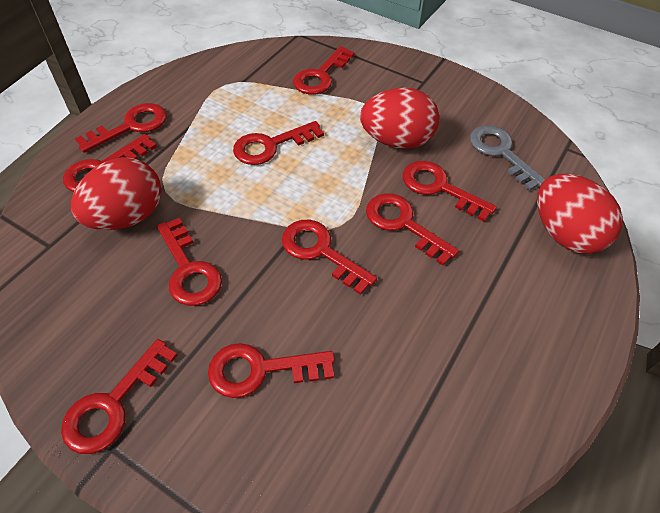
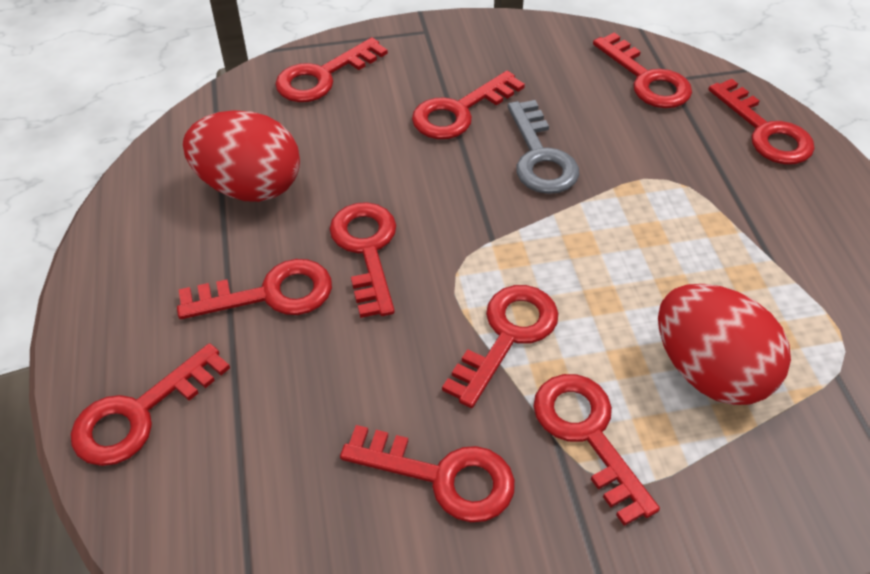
red egg: 3 -> 2

